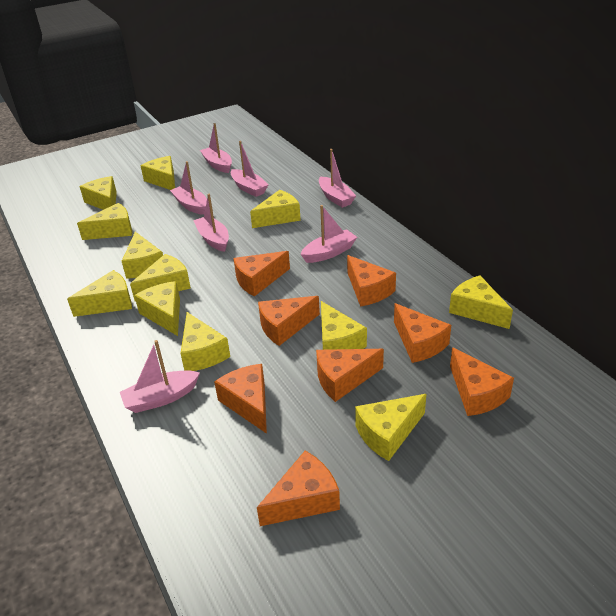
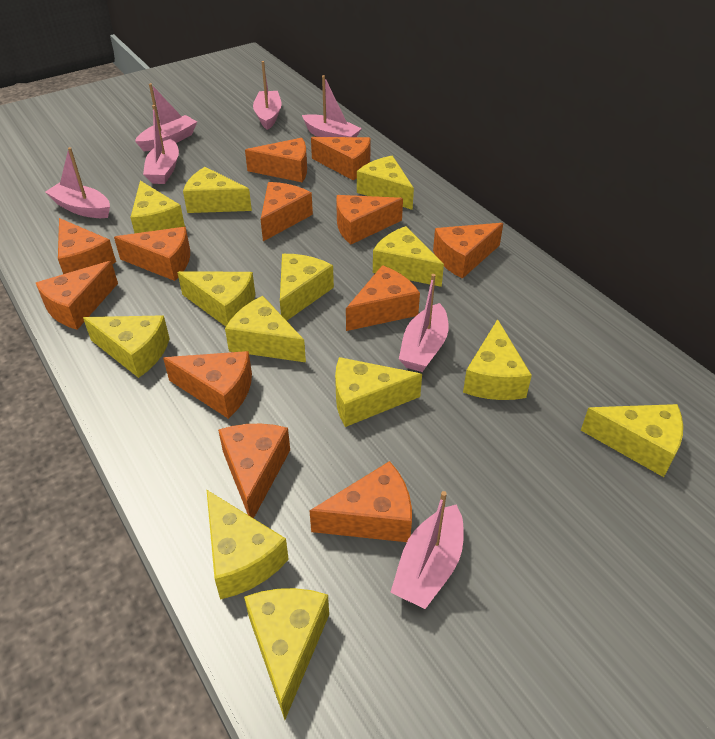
orange cheese: 8 -> 12
yellow cheese: 12 -> 13

